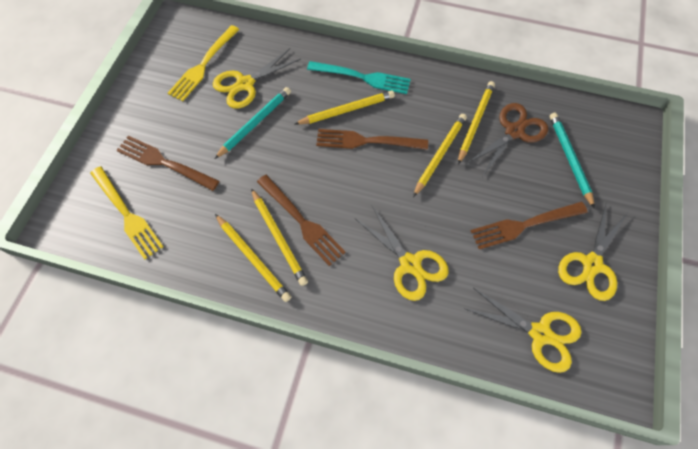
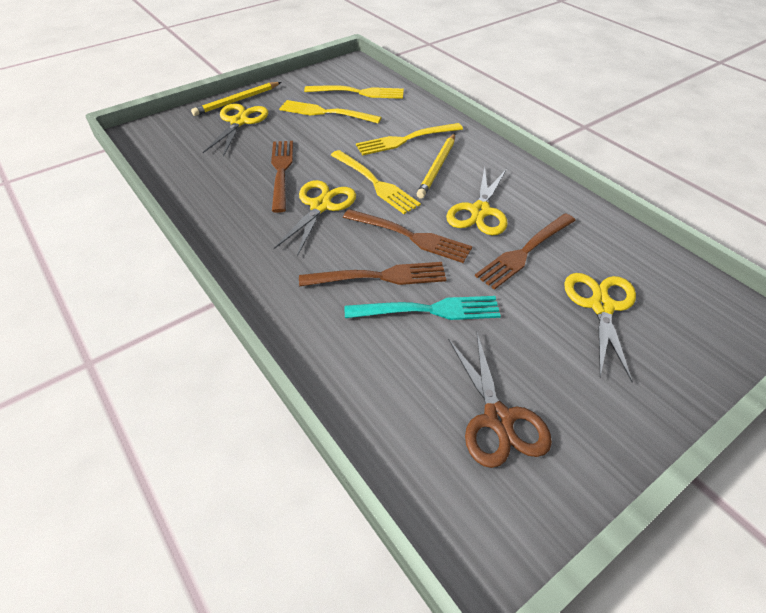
turquoise pencil: 2 -> 0
yellow fork: 2 -> 4
yellow pencil: 5 -> 2

